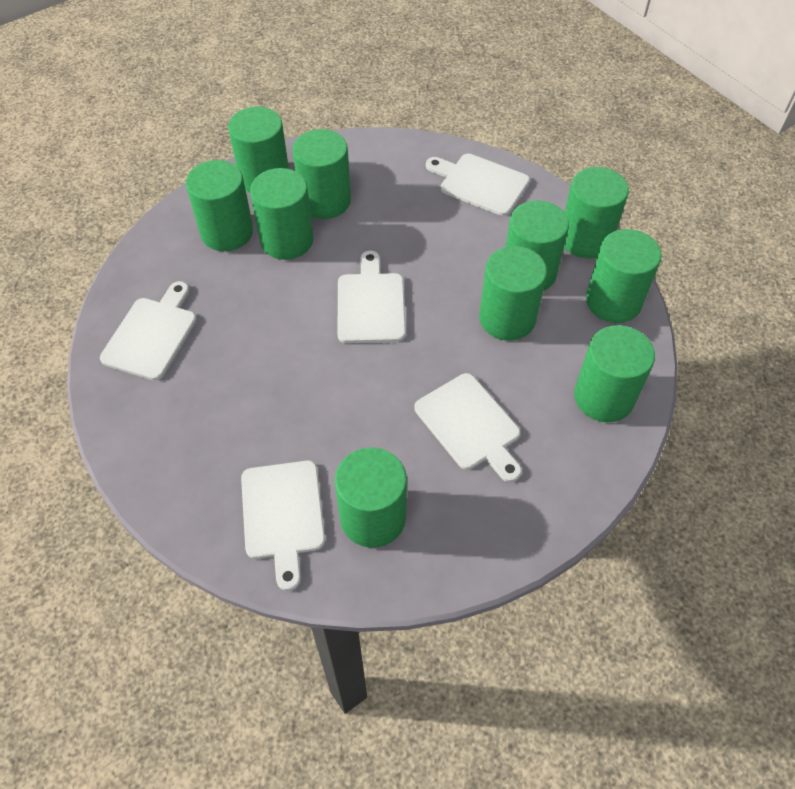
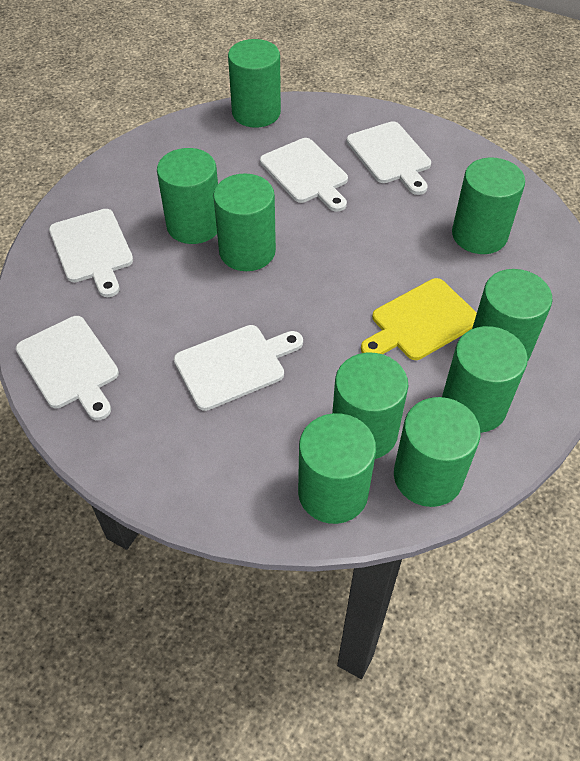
green cylinder: 10 -> 9
yellow cutting board: 0 -> 1

